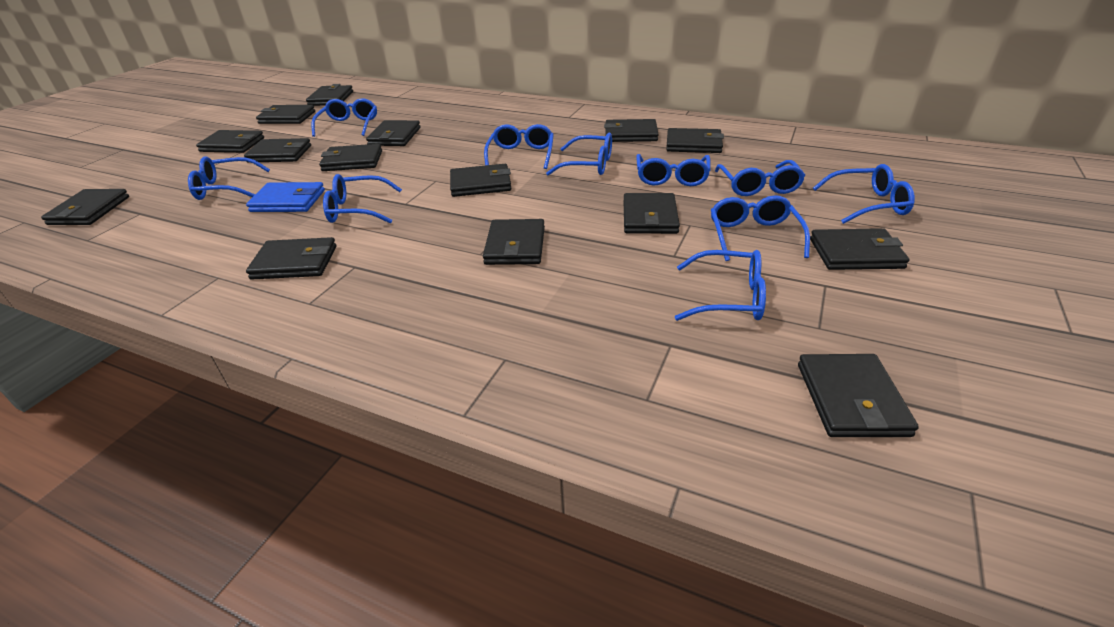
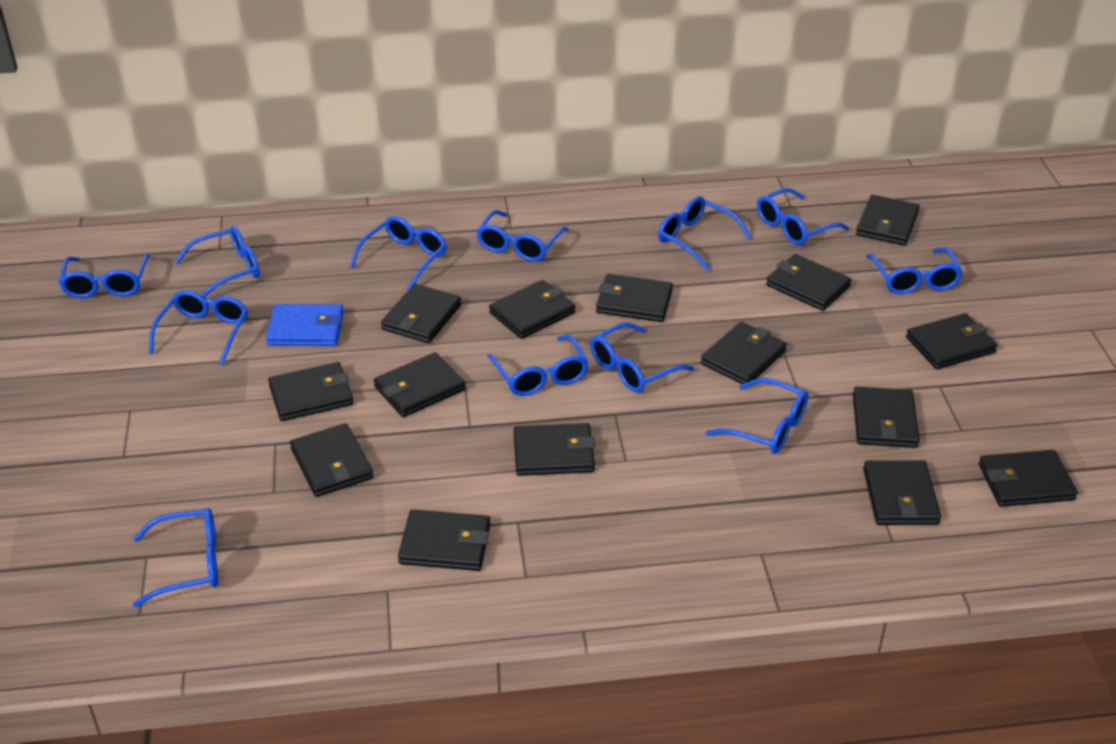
blue glasses: 10 -> 12

